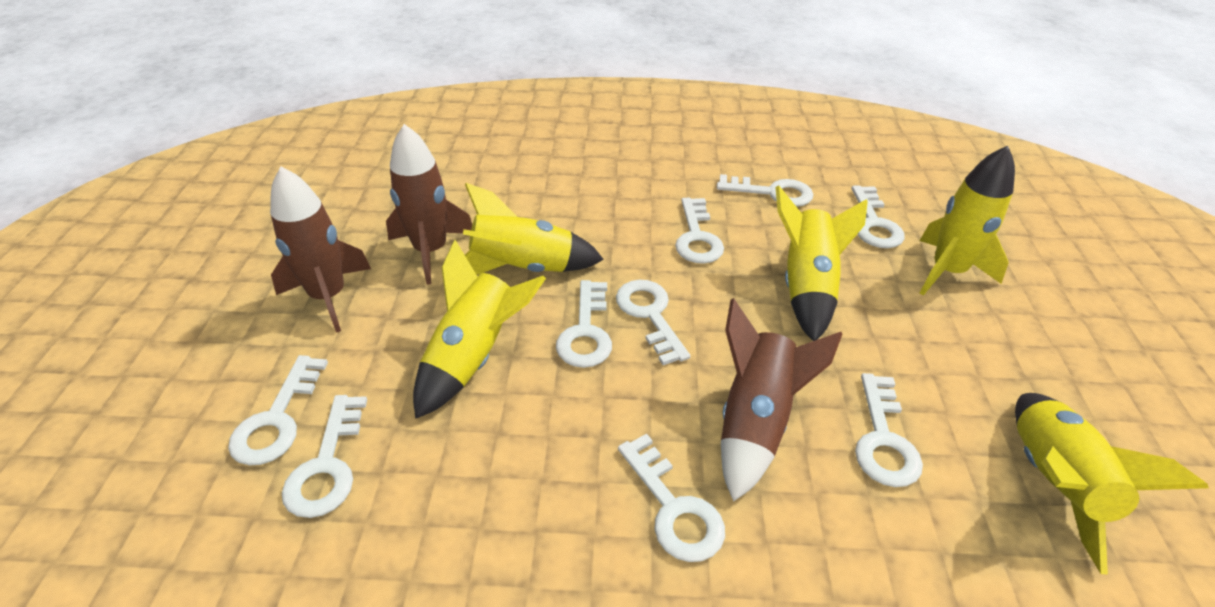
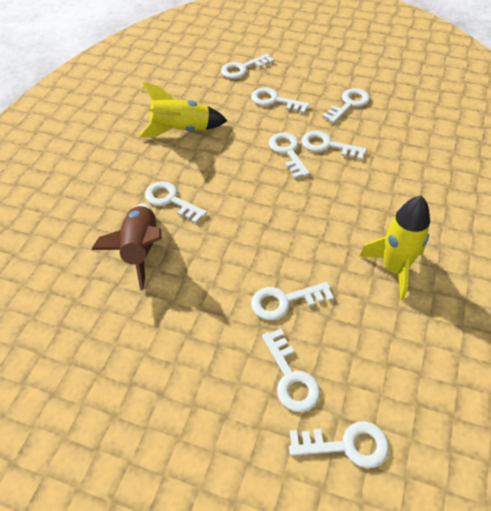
brown rocket: 3 -> 1
yellow rocket: 5 -> 2

